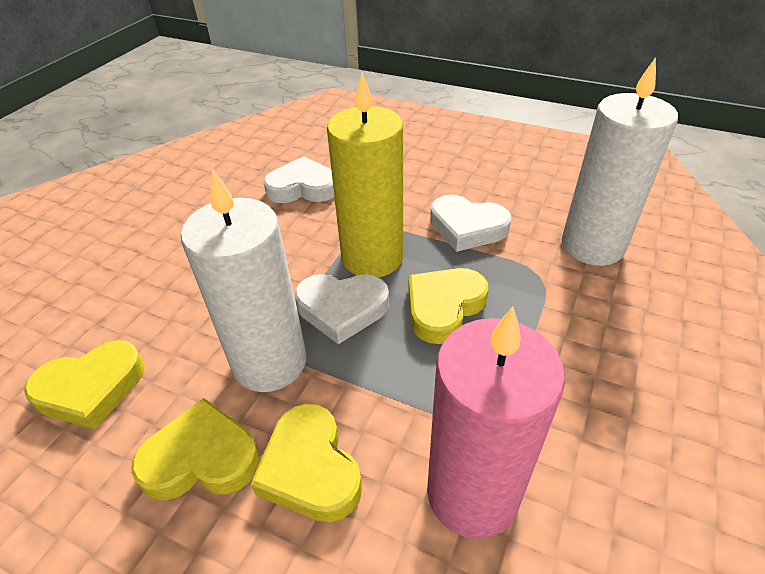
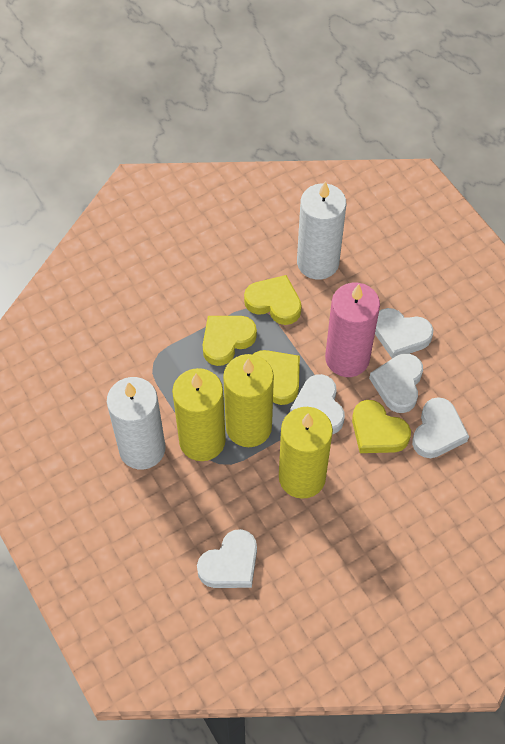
white heart: 3 -> 5
yellow candle: 1 -> 3

